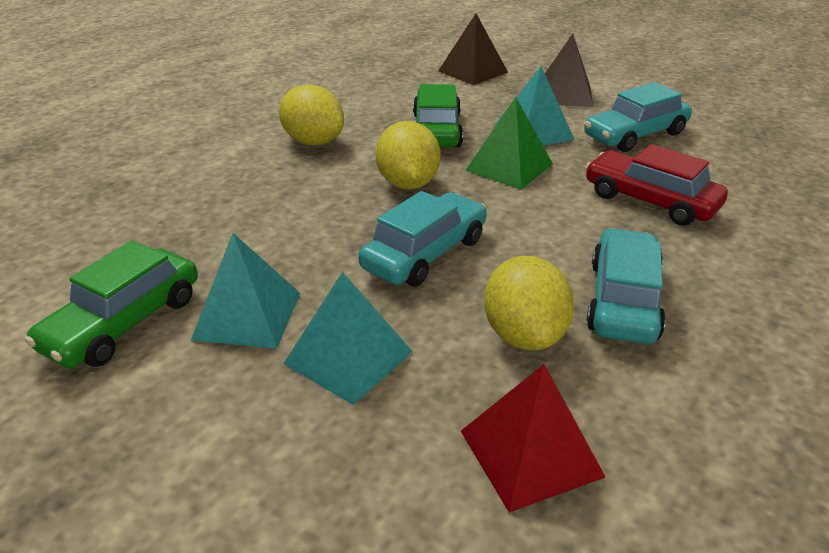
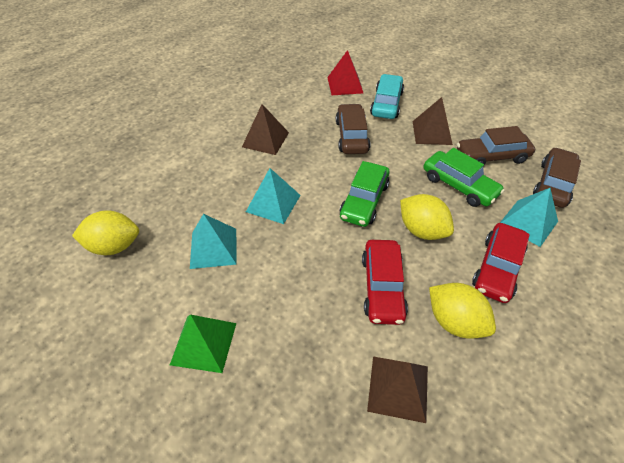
brown car: 0 -> 3
brown pyramid: 2 -> 3
red car: 1 -> 2
turquoise car: 3 -> 1

